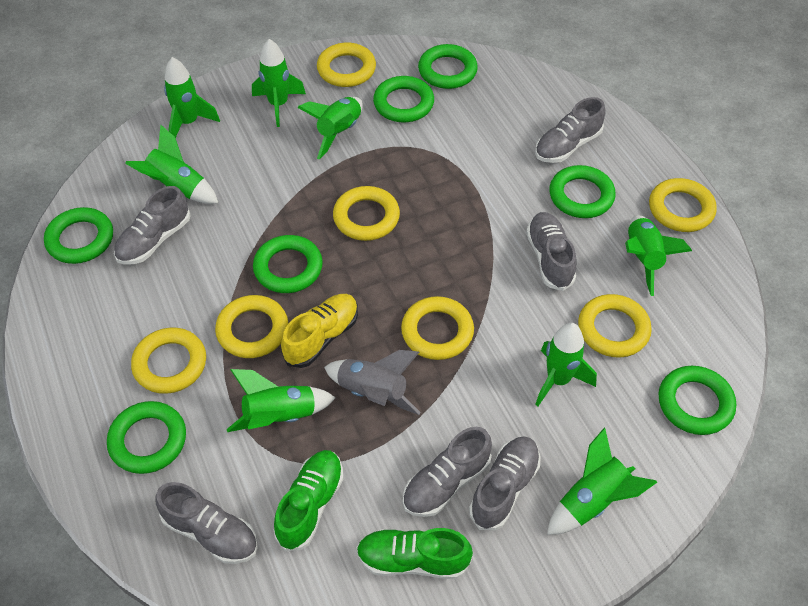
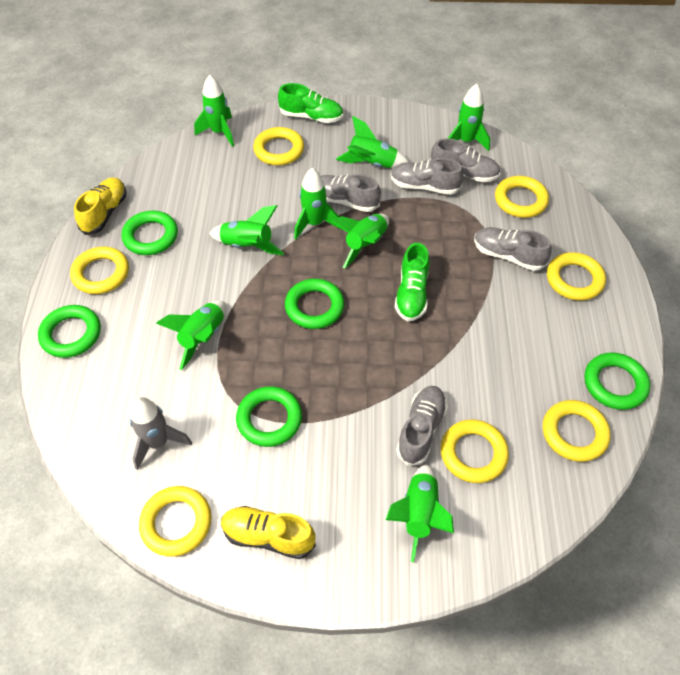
green ring: 7 -> 5
grey shoe: 6 -> 5
yellow shoe: 1 -> 2

